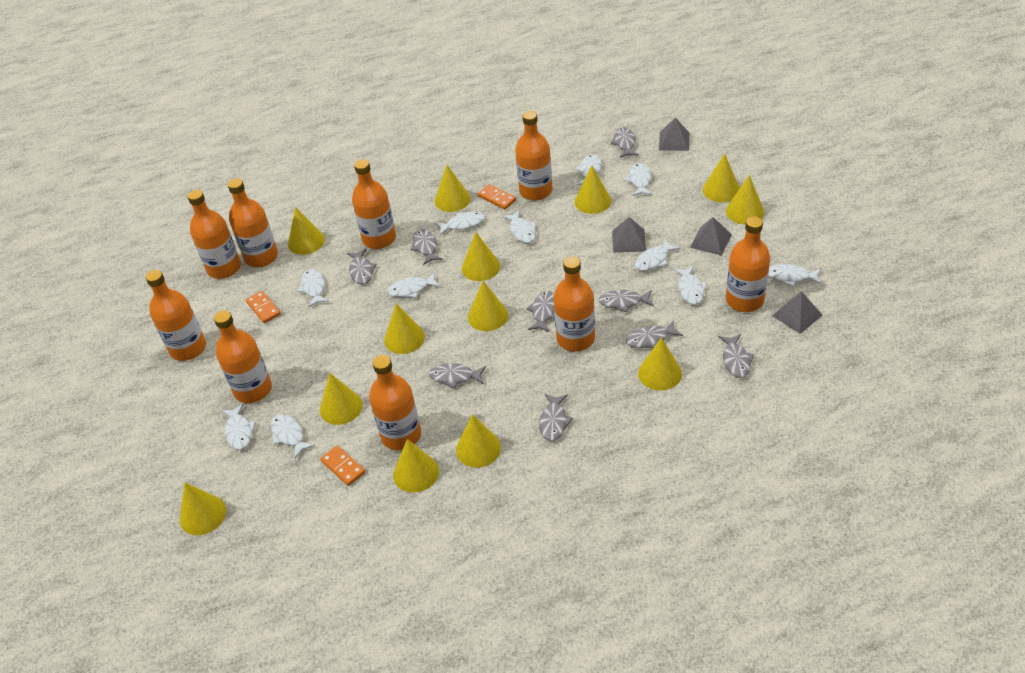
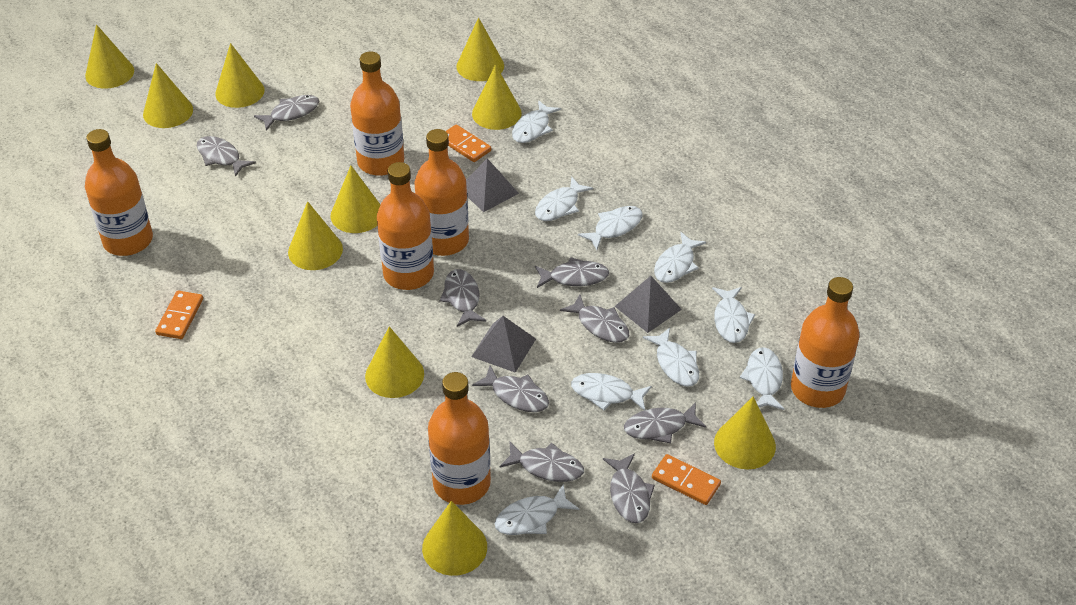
grey pyramid: 4 -> 3
orange bottle: 9 -> 6
white fish: 11 -> 9
yellow cone: 13 -> 10

